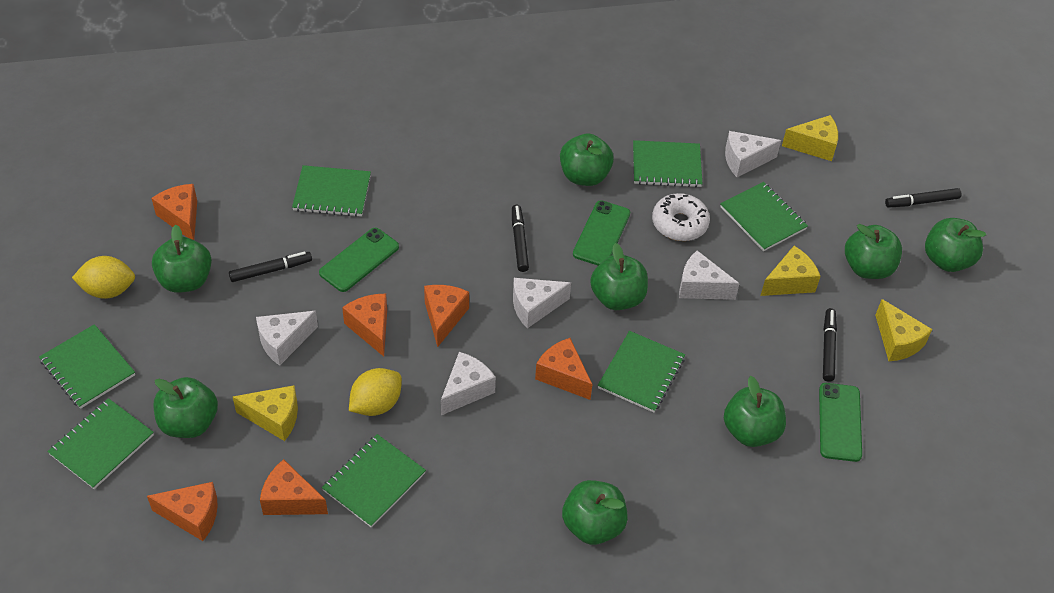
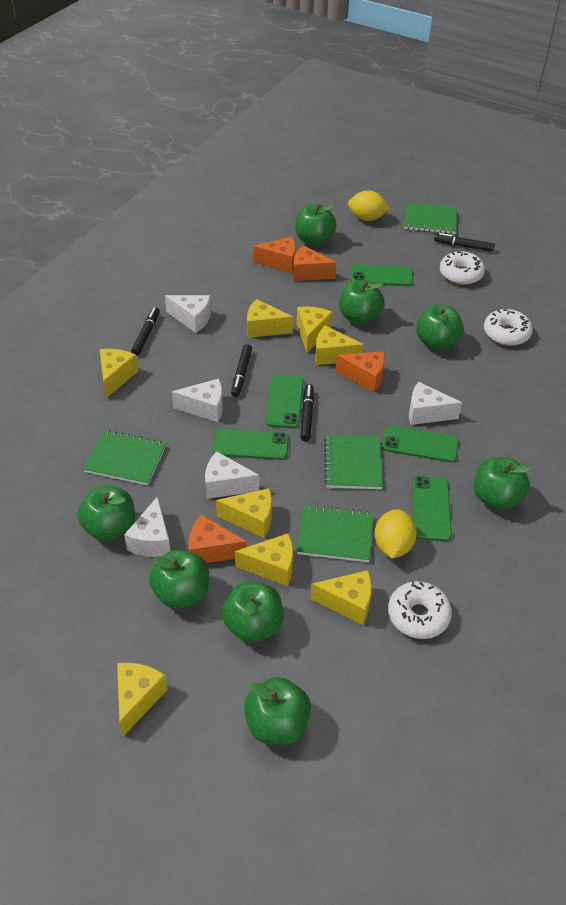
green notebook: 7 -> 4
green phone: 3 -> 5
orange cheese: 6 -> 4
white donut: 1 -> 3
yellow cheese: 4 -> 8

